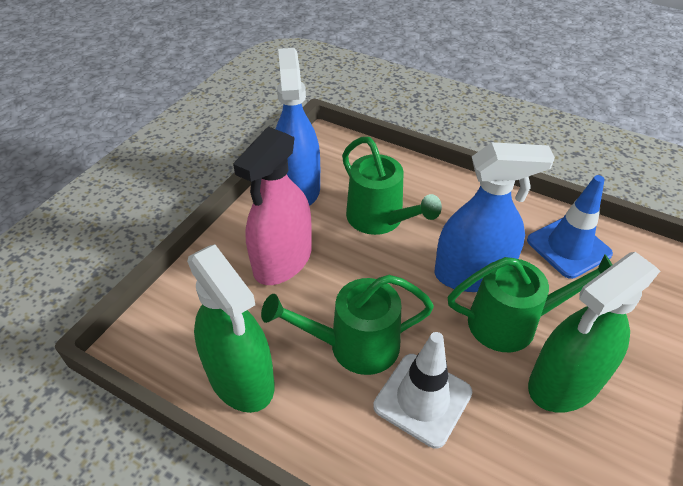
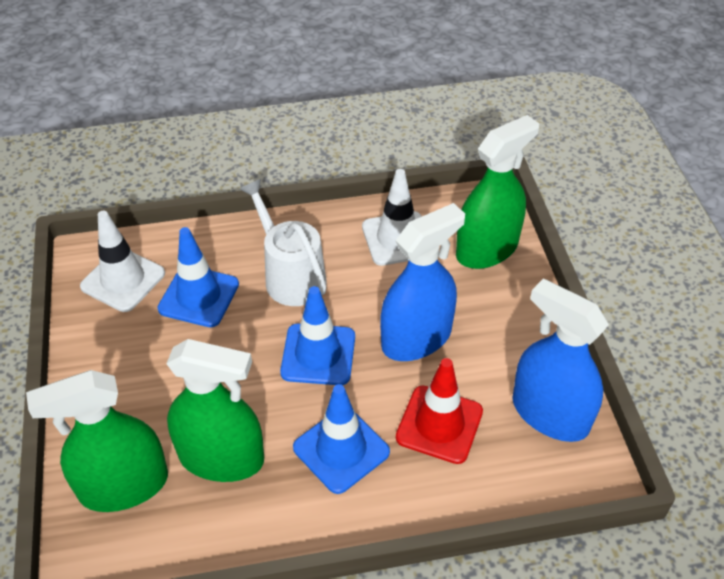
blue traffic cone: 1 -> 3
green spray bottle: 2 -> 3
green watering can: 3 -> 0
pink spray bottle: 1 -> 0
red traffic cone: 0 -> 1
white traffic cone: 1 -> 2
white watering can: 0 -> 1

